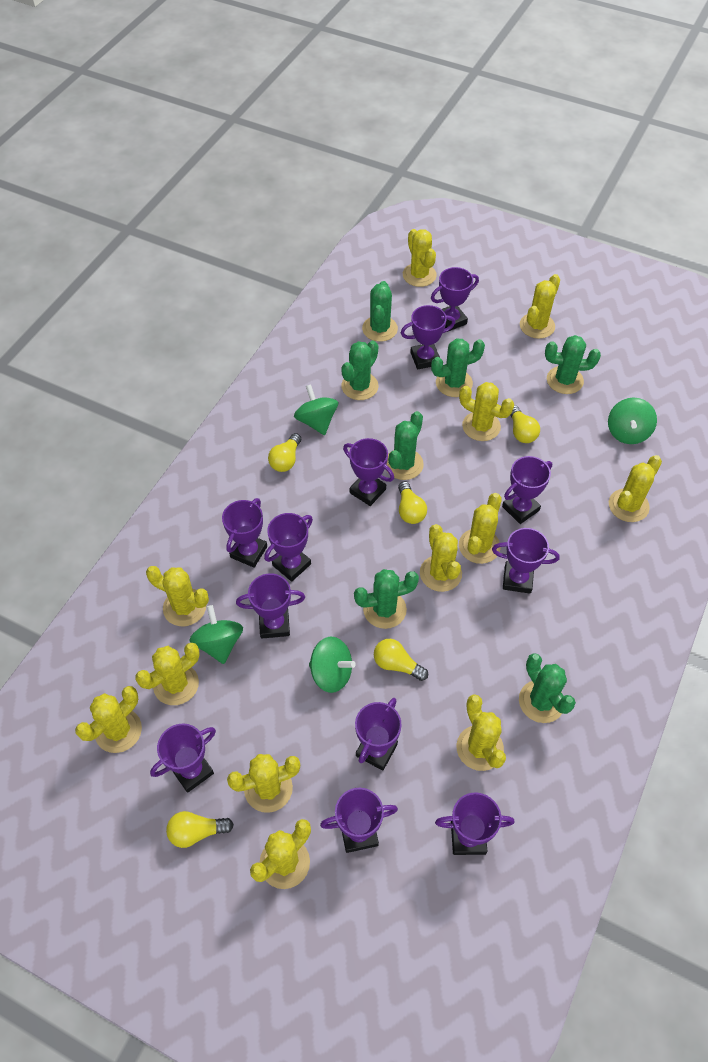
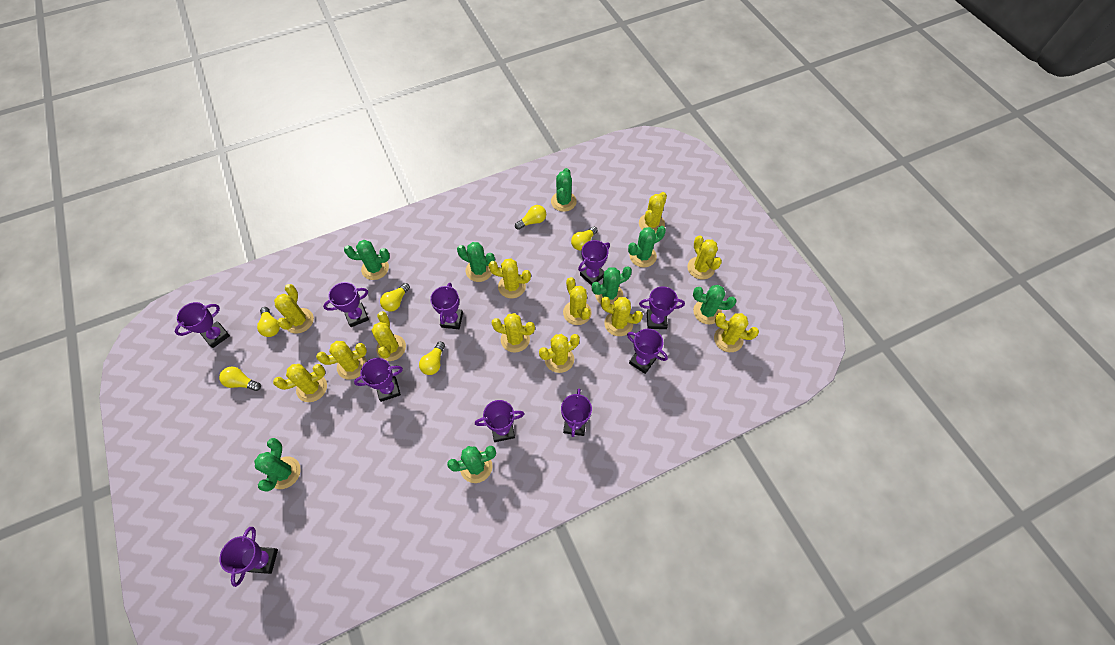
green cactus: 7 -> 8
green spinning top: 4 -> 0
purple trophy: 12 -> 10
yellow light bulb: 5 -> 6

